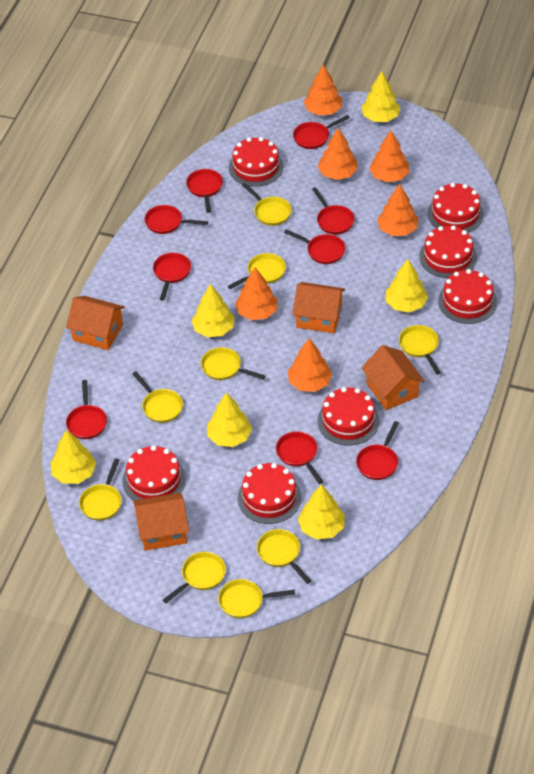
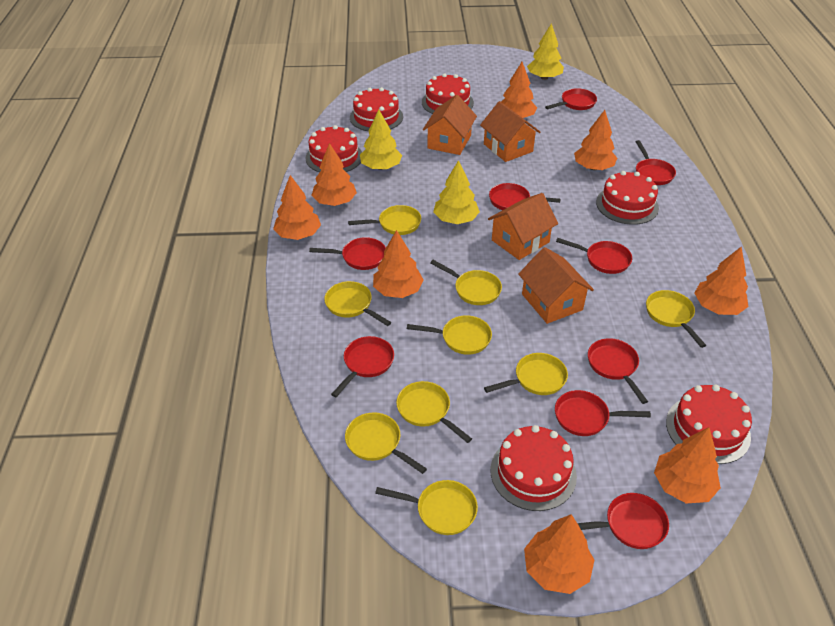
orange tree: 6 -> 8
red cake: 7 -> 6
yellow tree: 6 -> 3

